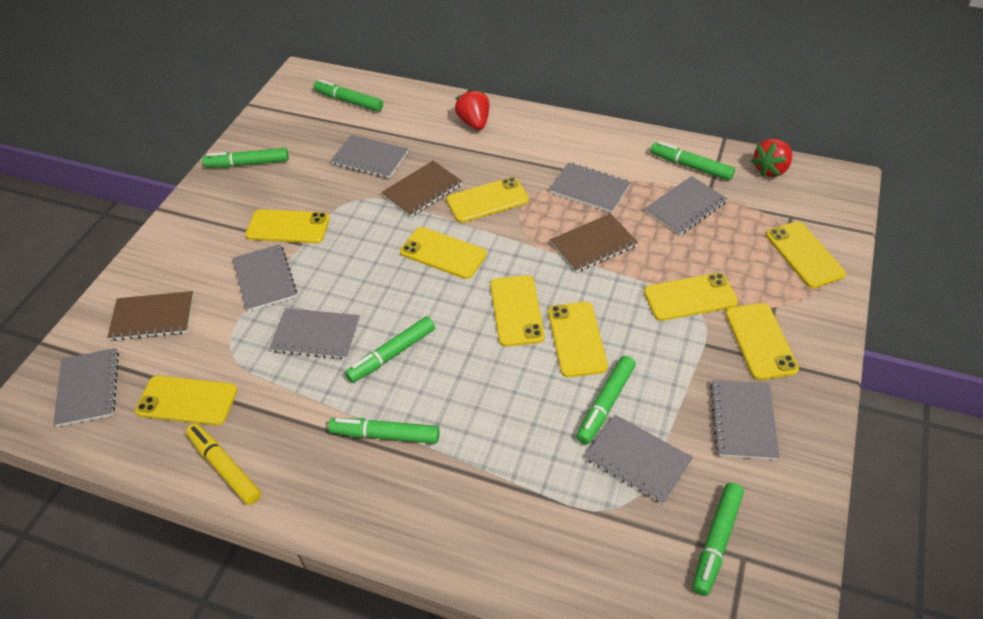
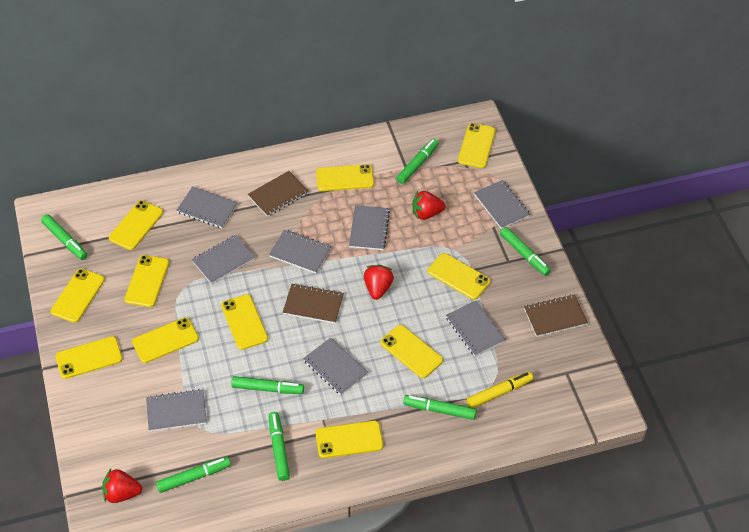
red strawberry: 2 -> 3
yellow phone: 9 -> 11

